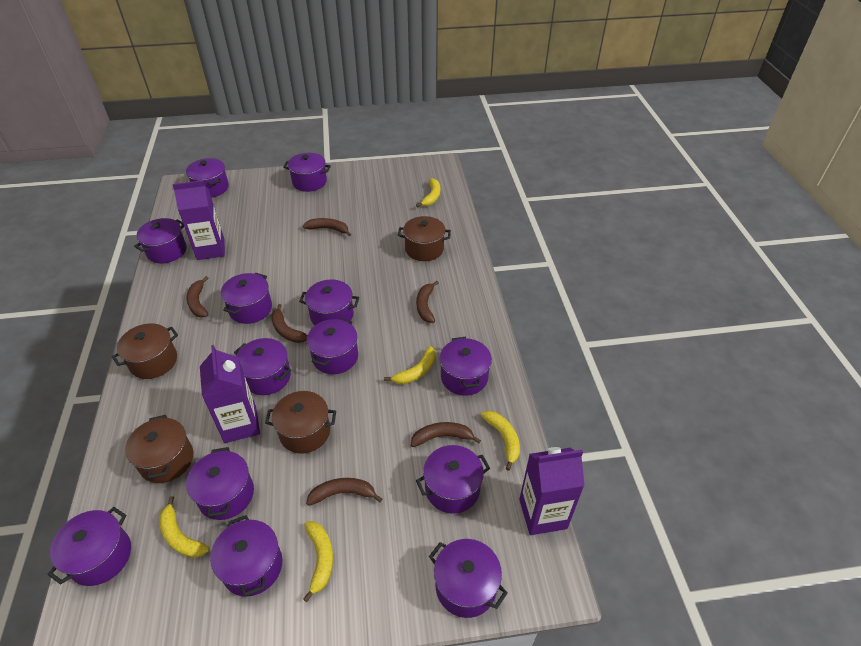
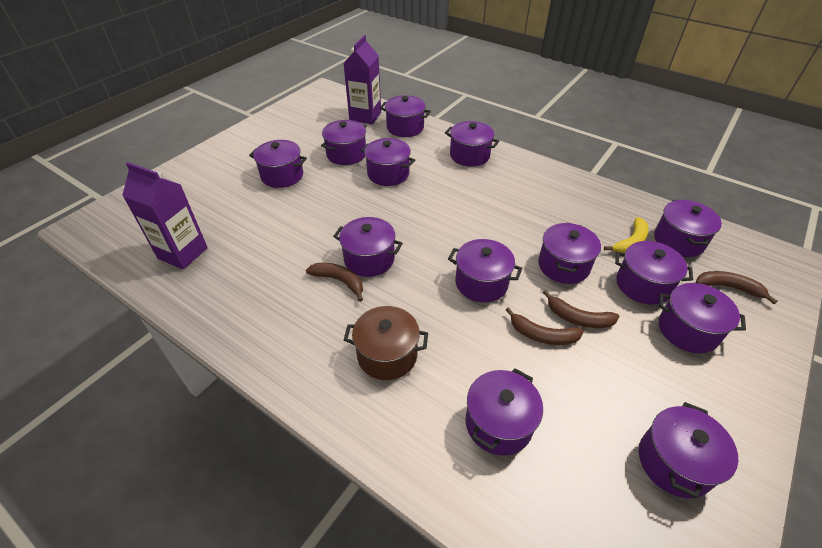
brown banana: 6 -> 4
brown pot: 4 -> 1
purple carton: 3 -> 2
yellow banana: 5 -> 1

